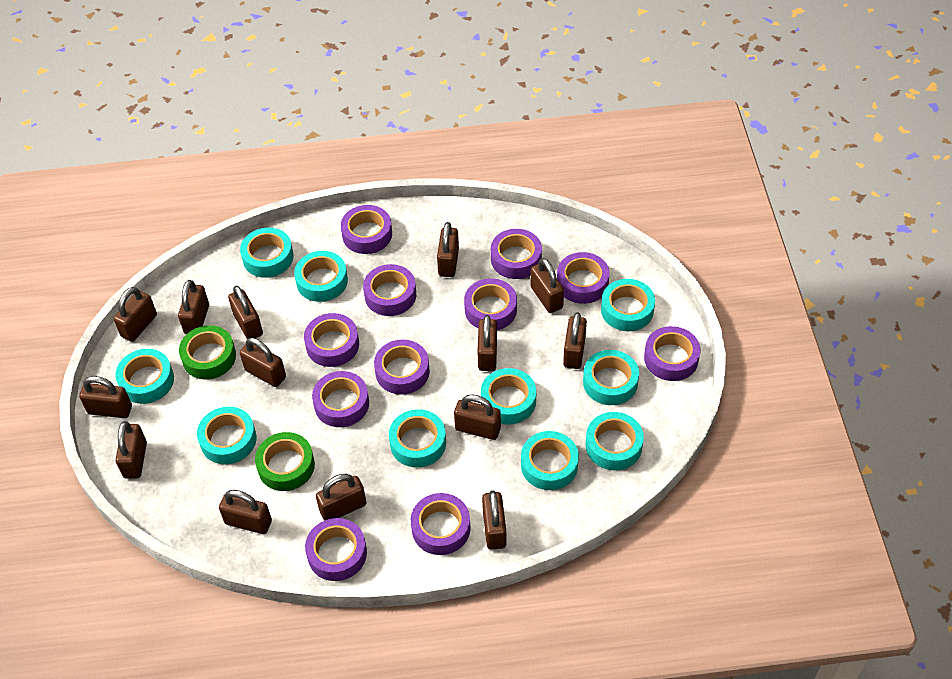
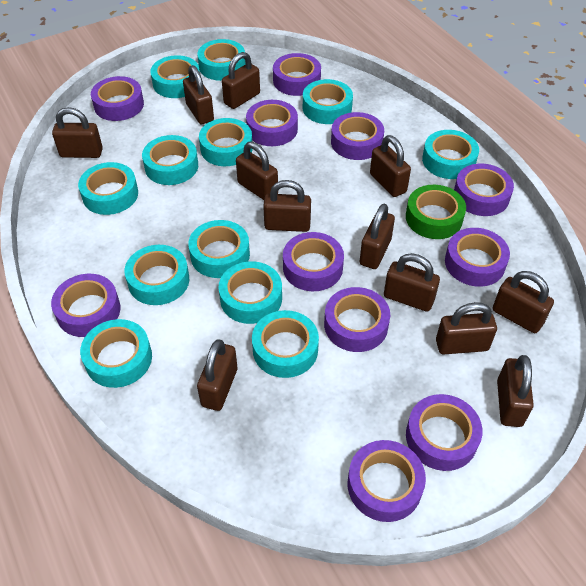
brown padlock: 14 -> 12
green tape: 2 -> 1
turquoise tape: 10 -> 12

